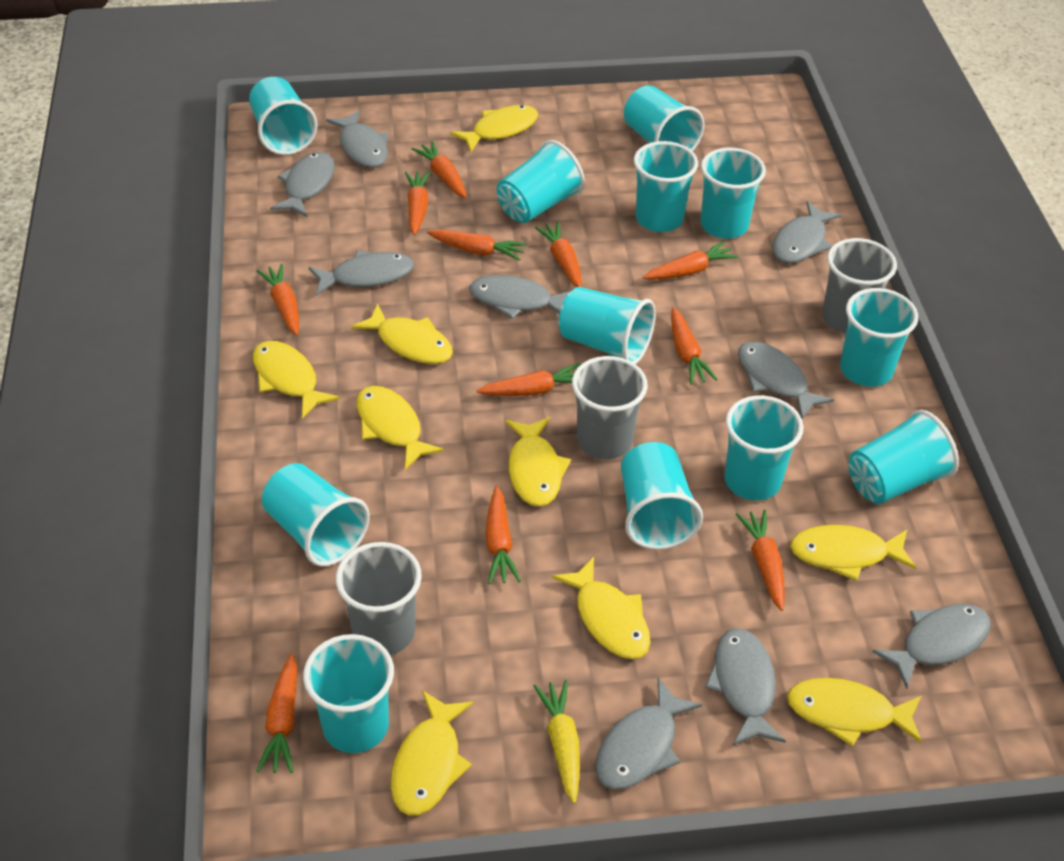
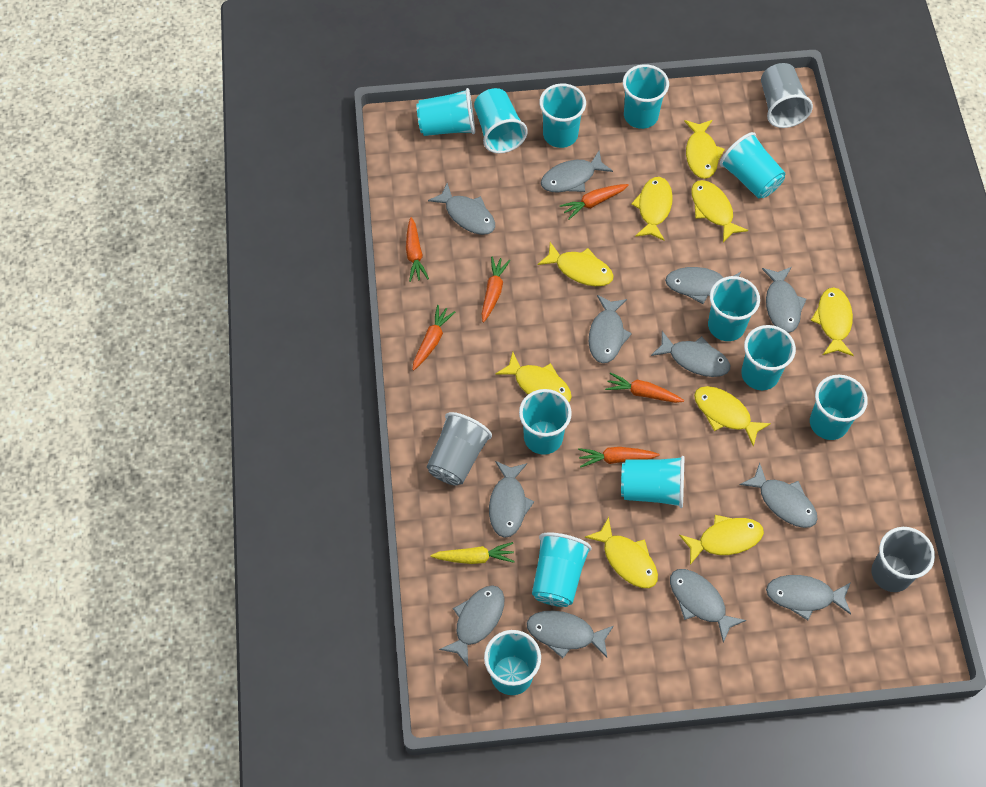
grey fish: 9 -> 12
orange carrot: 11 -> 6

